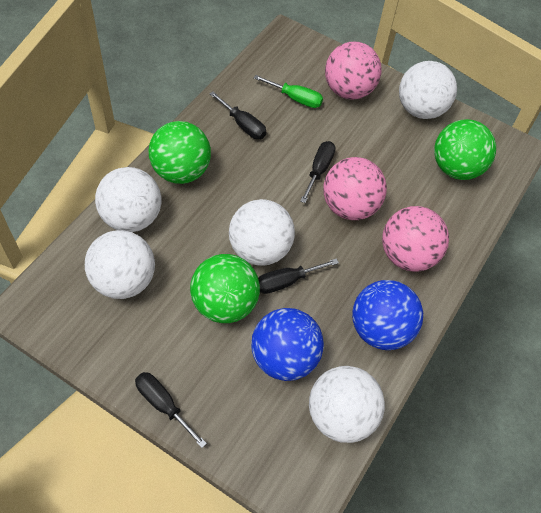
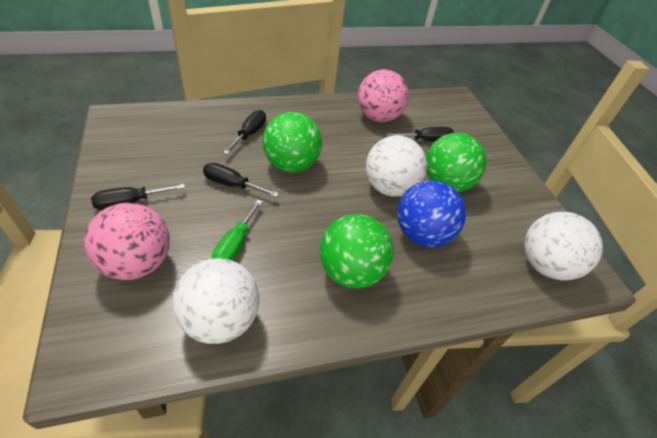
blue ball: 2 -> 1
pink ball: 3 -> 2
white ball: 5 -> 3

